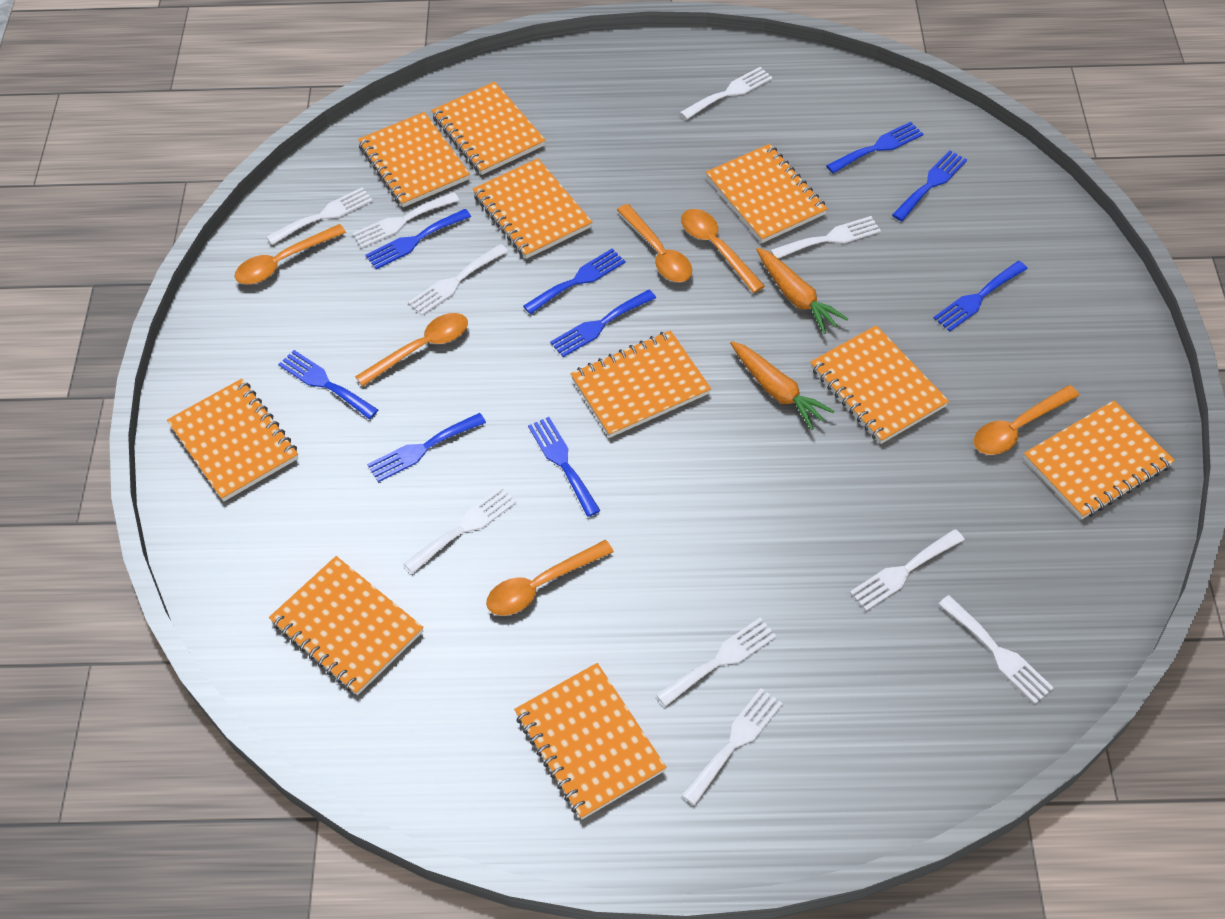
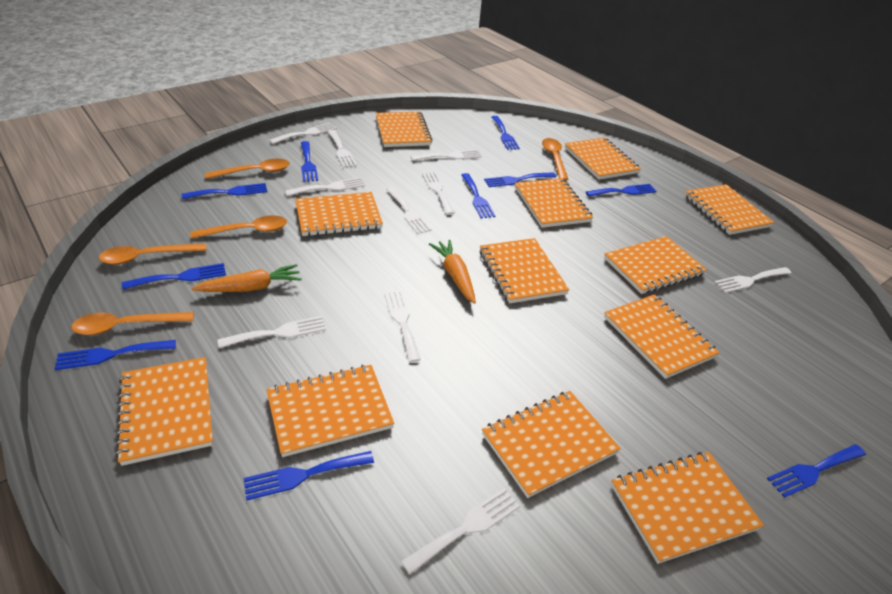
blue fork: 9 -> 10
orange notebook: 10 -> 12
orange spoon: 6 -> 5

